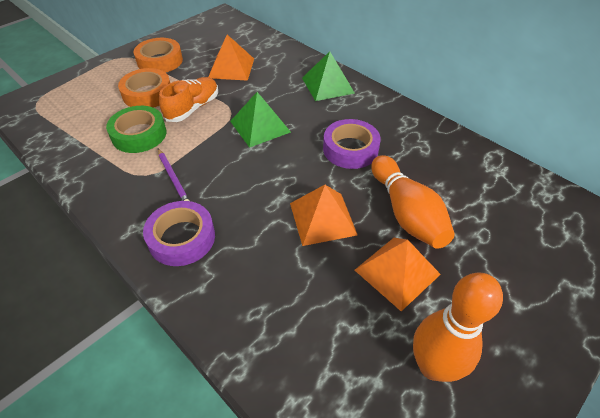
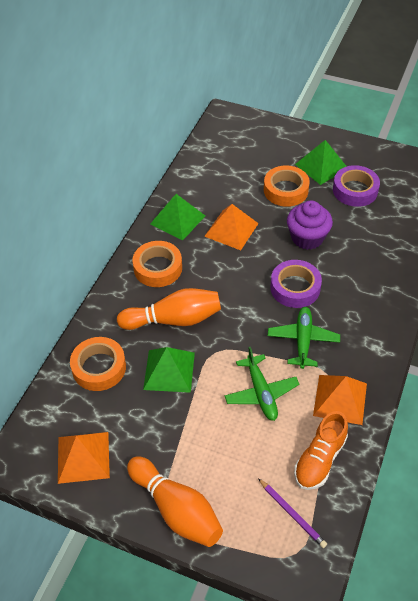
green plane: 0 -> 2
green pyramid: 2 -> 3
green tape: 1 -> 0
orange tape: 2 -> 3
purple cupcake: 0 -> 1

